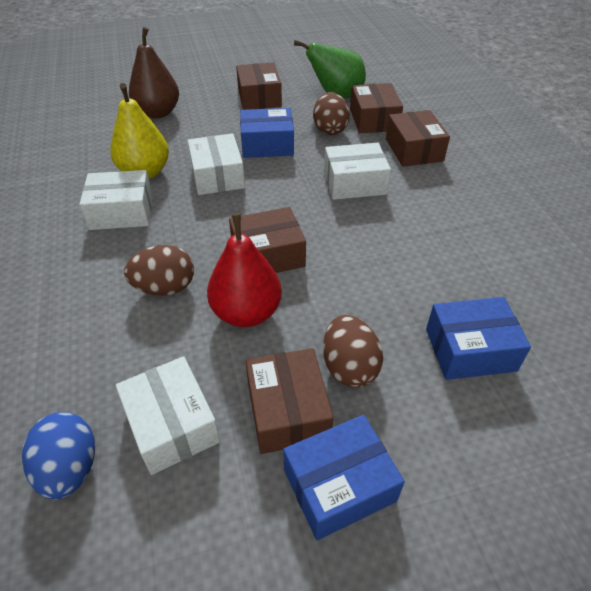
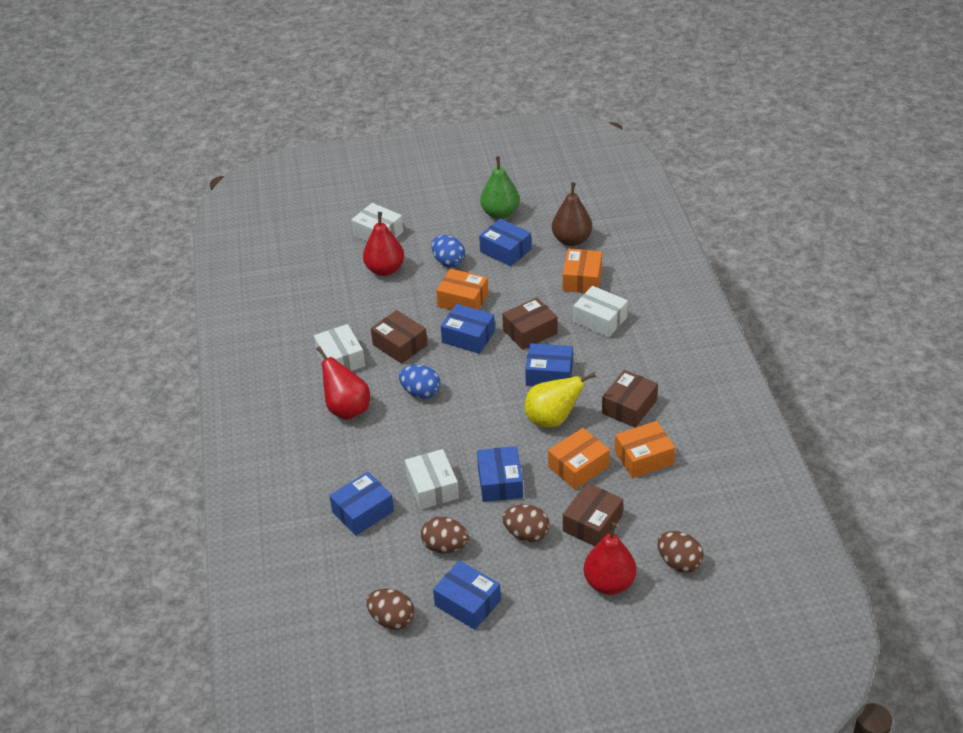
blue box: 3 -> 6
blue egg: 1 -> 2
brown box: 5 -> 4
brown egg: 3 -> 4
orange box: 0 -> 4
red pear: 1 -> 3

